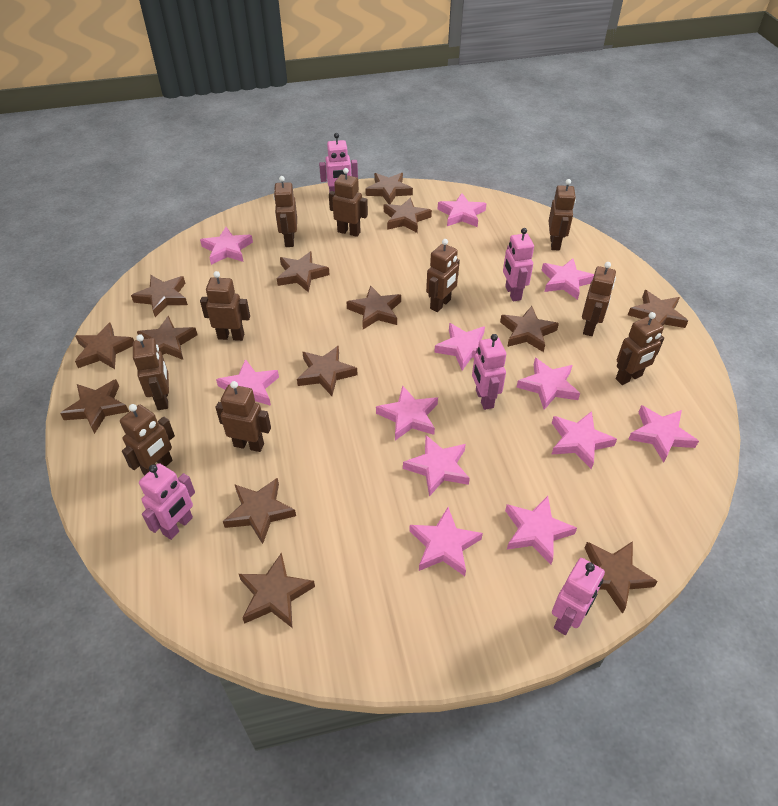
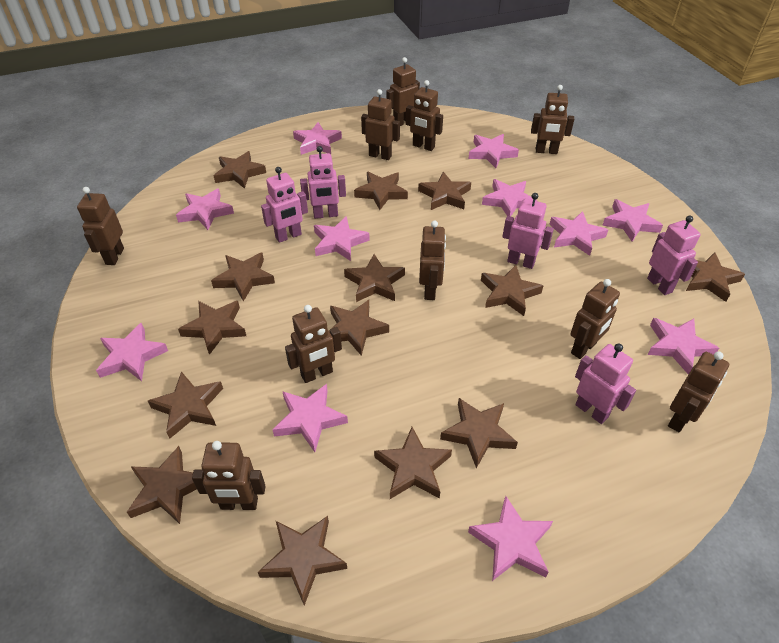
pink star: 12 -> 11

